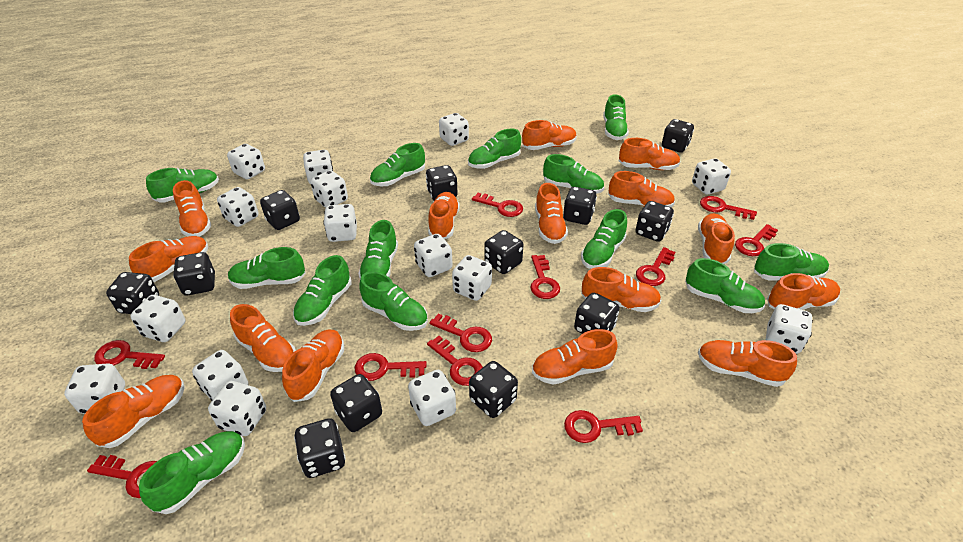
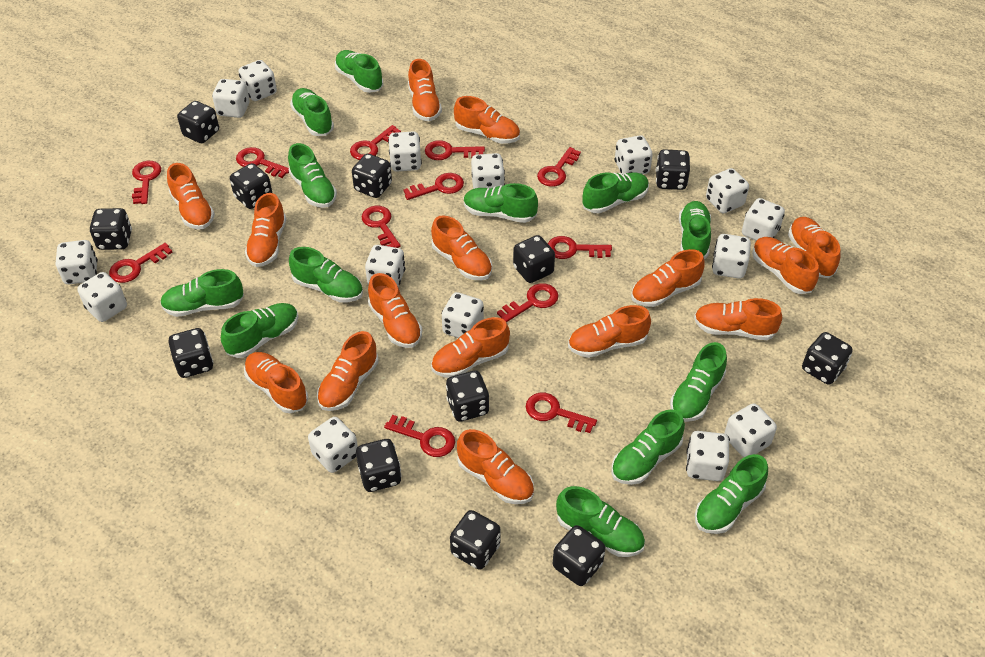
red key: 11 -> 12

